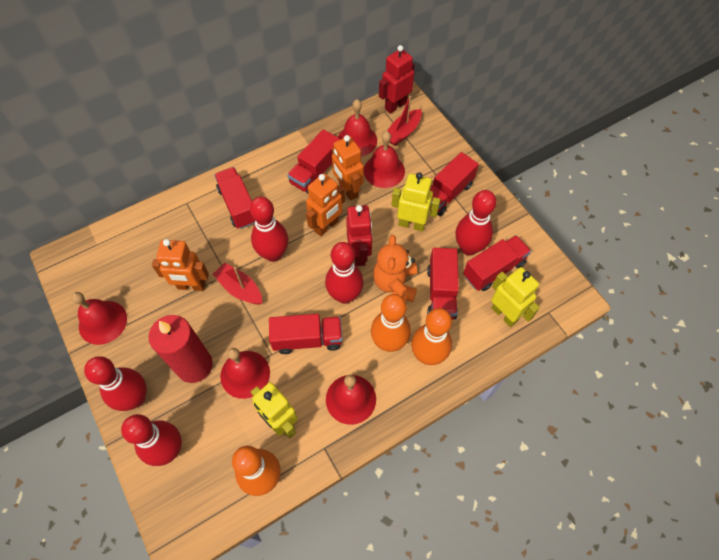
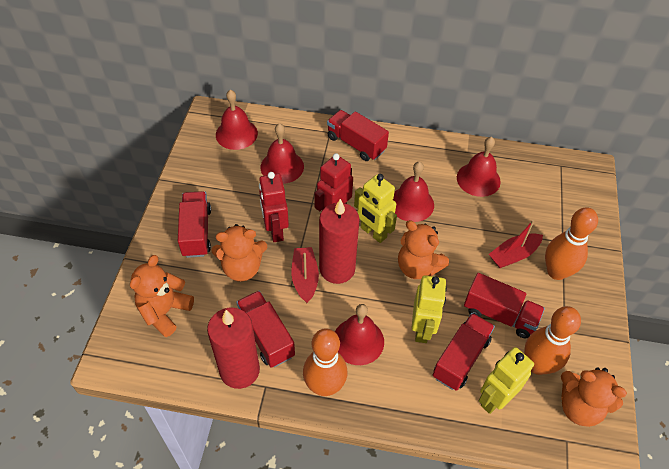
orange robot: 3 -> 0
orange teddy bear: 1 -> 4
red bowling pin: 5 -> 0
red candle: 1 -> 2
red truck: 6 -> 5

